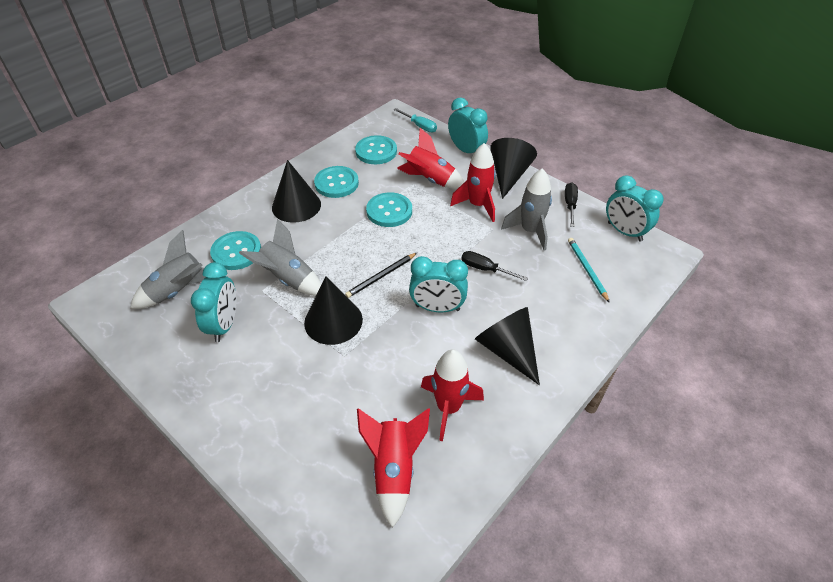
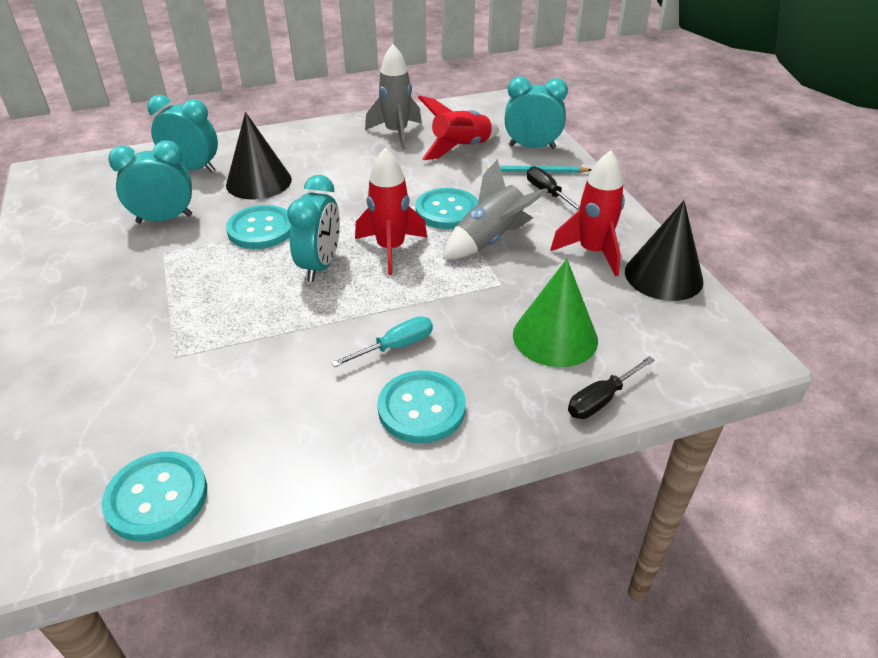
black cone: 4 -> 2
black pencil: 1 -> 0
green cone: 0 -> 1
grey rocket: 3 -> 2
red rocket: 4 -> 3

